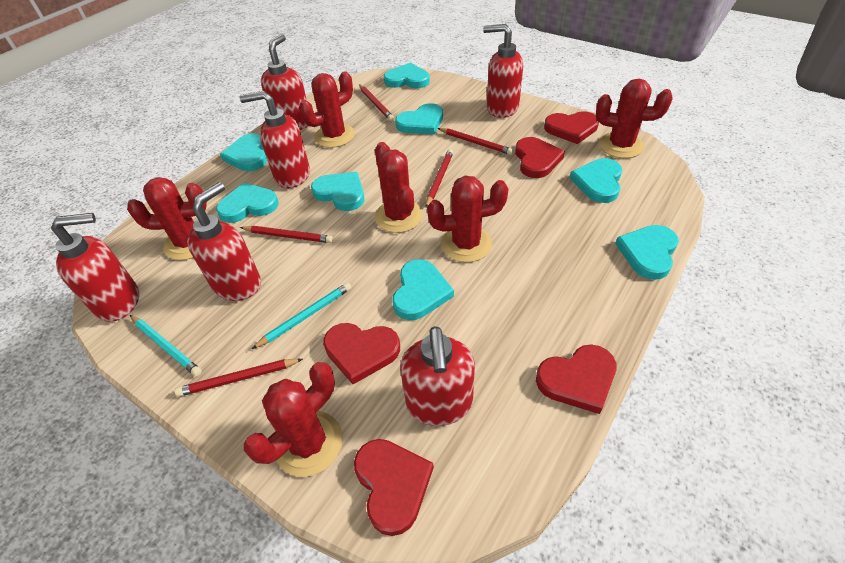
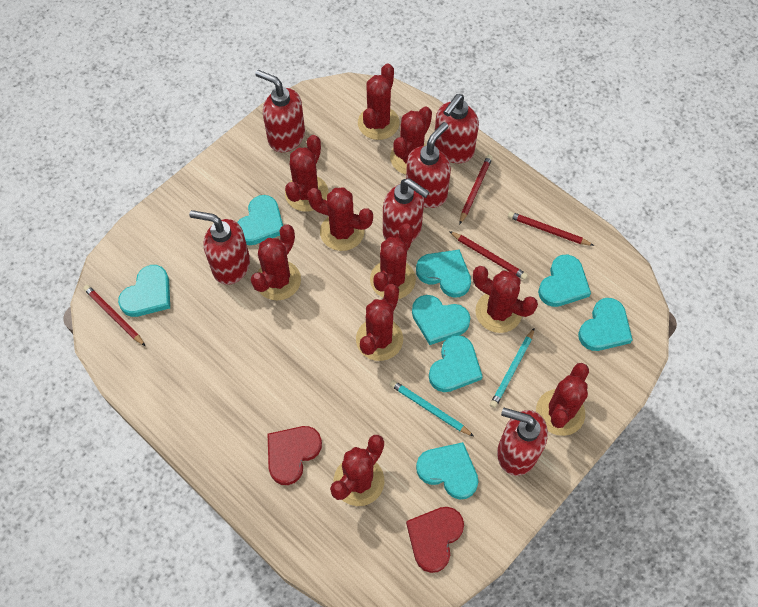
red cactus: 6 -> 10
red heart: 5 -> 2
red pencil: 5 -> 4

